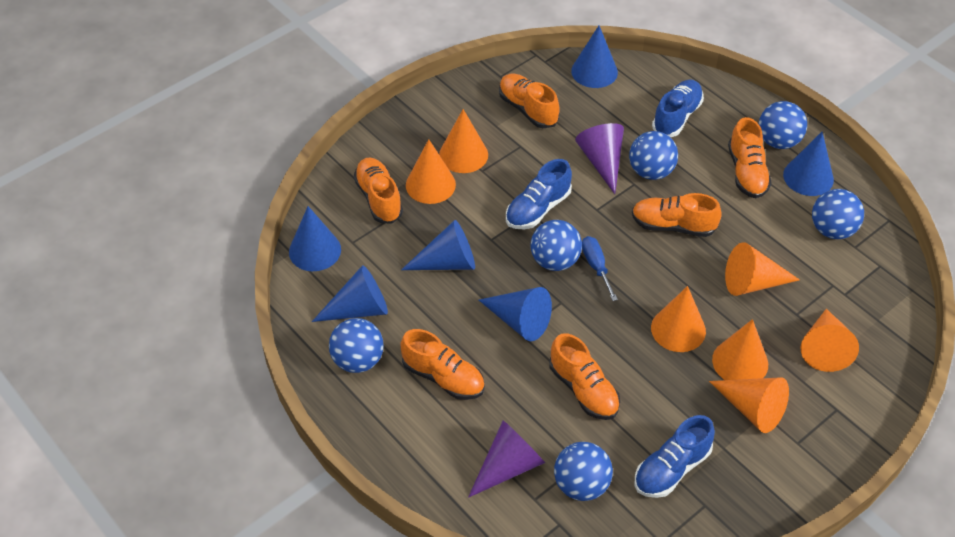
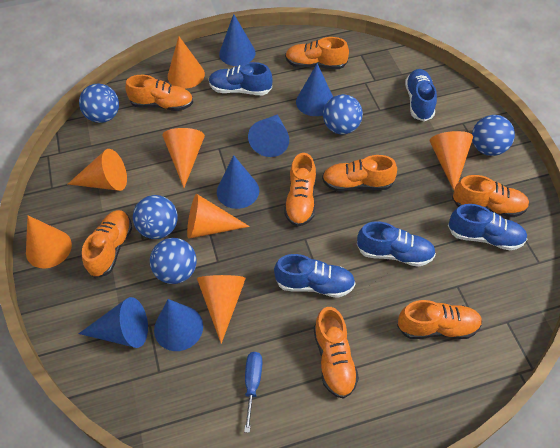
blue ball: 6 -> 5
blue shoe: 3 -> 5
orange shoe: 6 -> 8
purple cone: 2 -> 0

